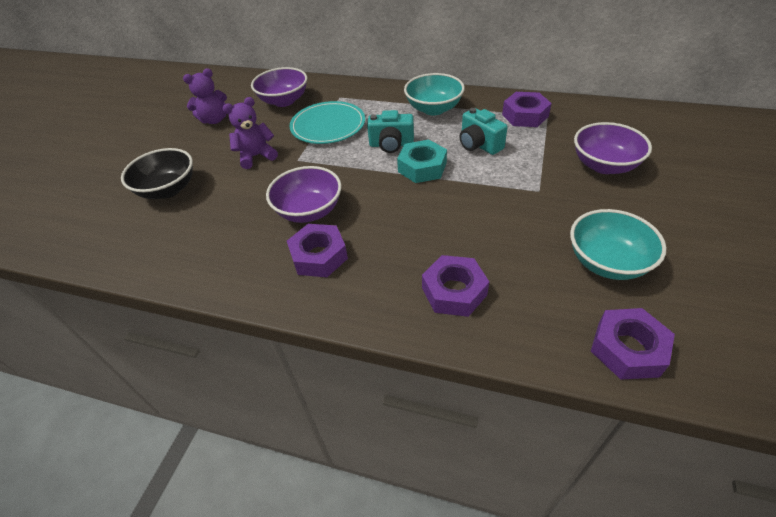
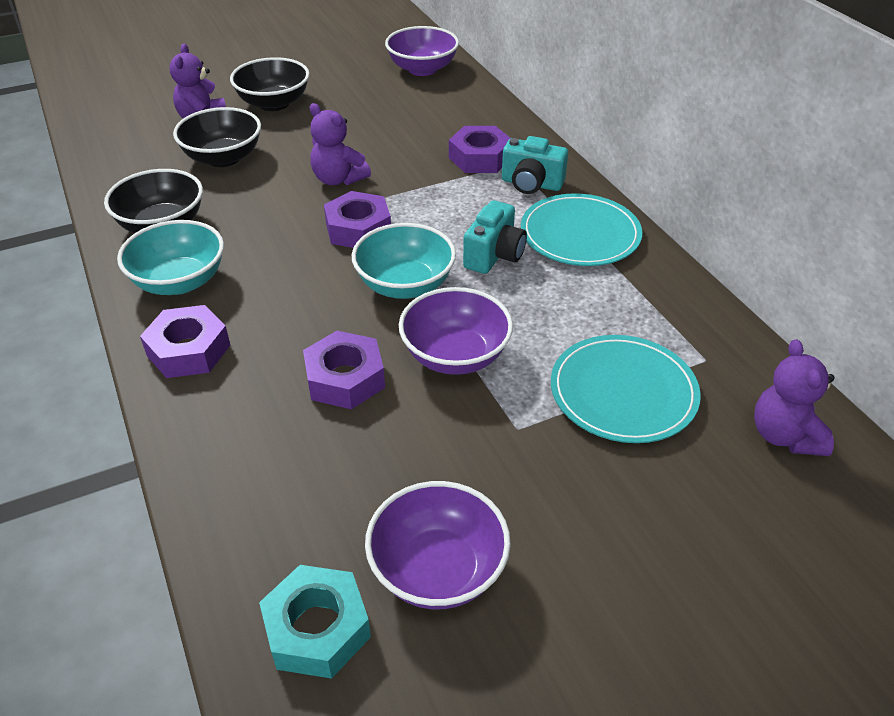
black bowl: 1 -> 3
purple teddy bear: 2 -> 3
turquoise plate: 1 -> 2

